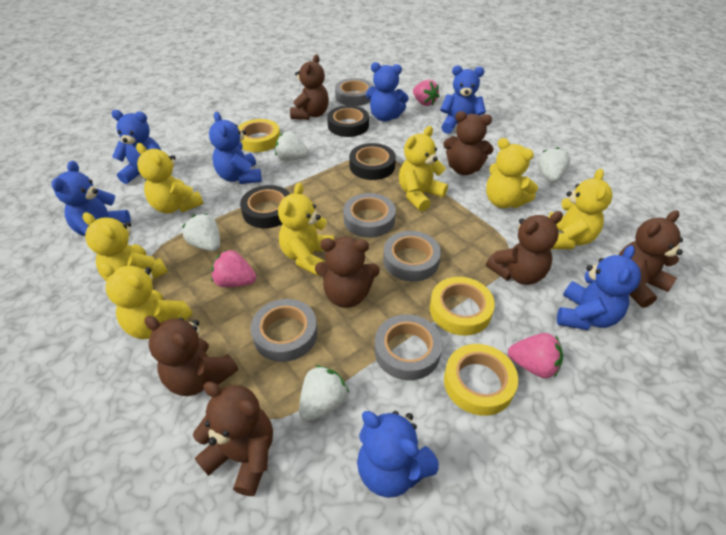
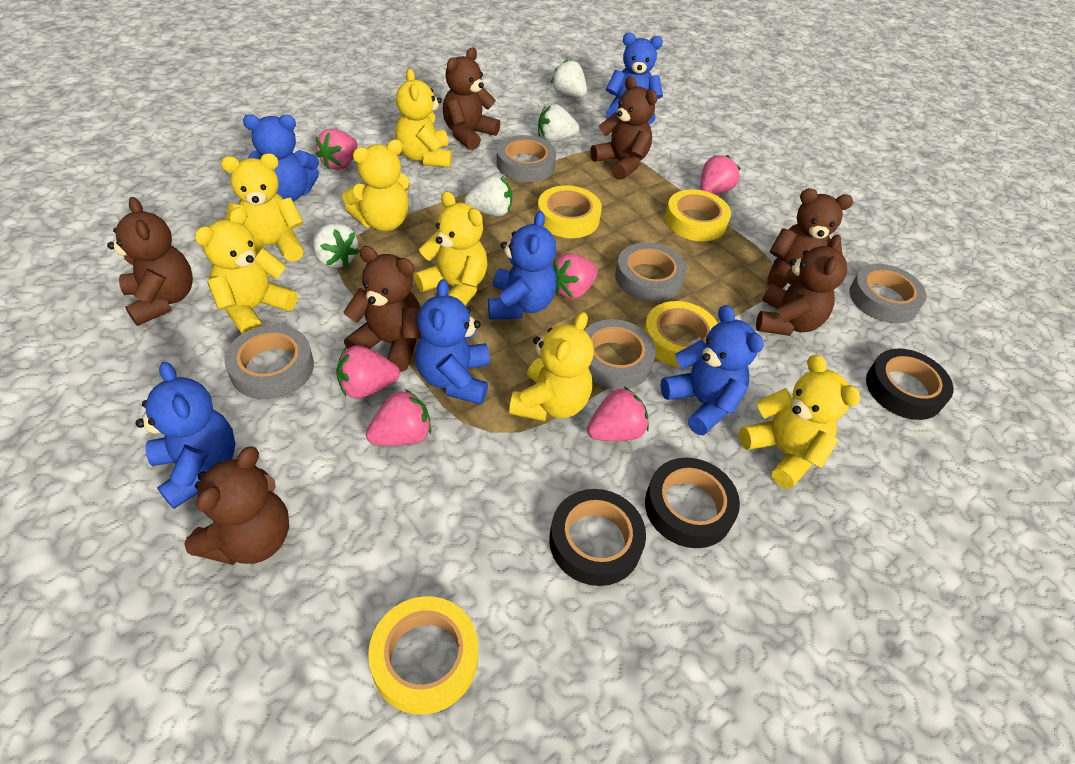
blue teddy bear: 7 -> 6
pink strawberry: 3 -> 6
yellow tape: 3 -> 4

